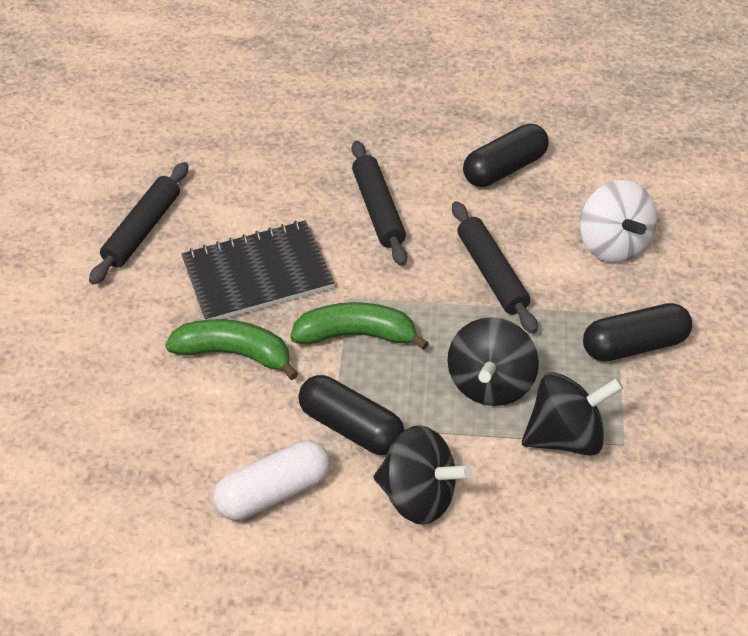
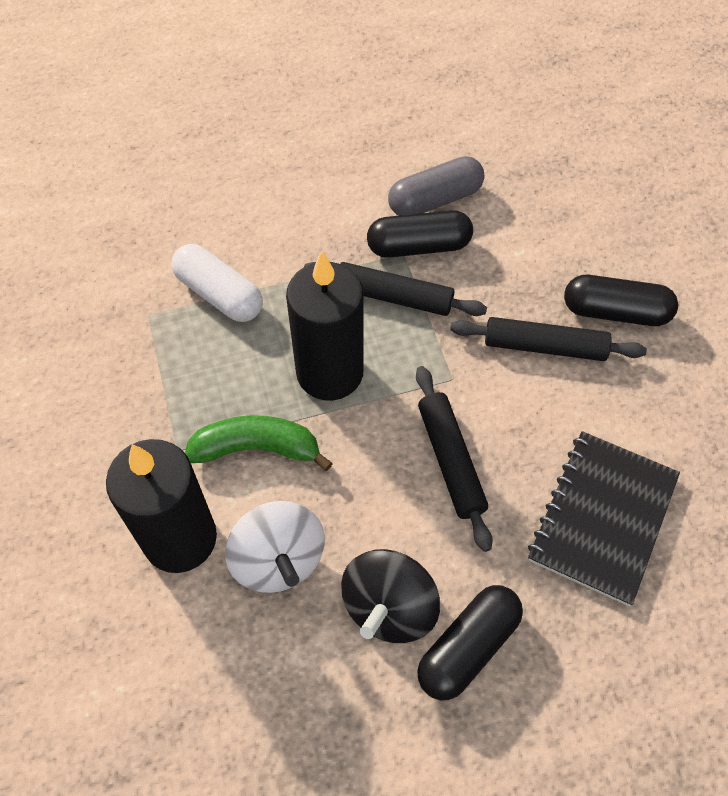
black candle: 0 -> 2
black spinning top: 3 -> 1
green banana: 2 -> 1
grey capsule: 0 -> 1

